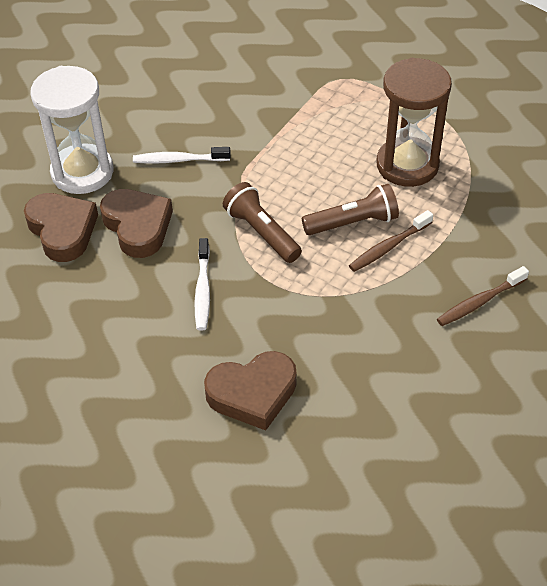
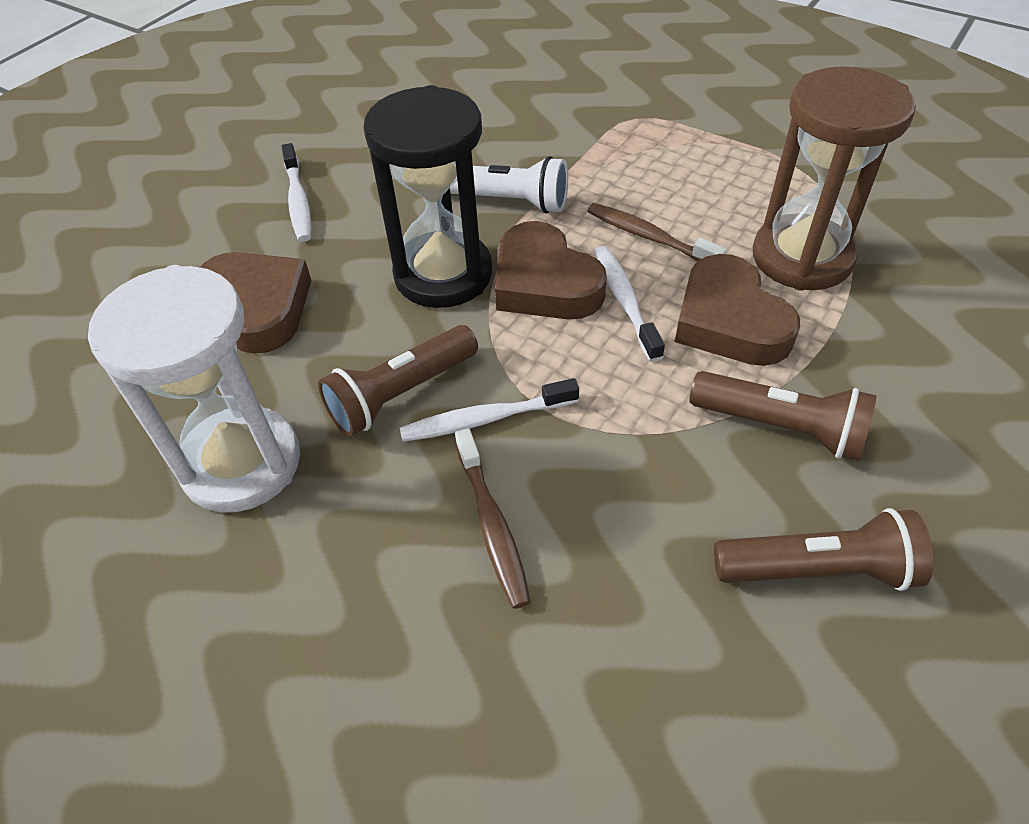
black hourglass: 0 -> 1
brown flashlight: 2 -> 3
white flashlight: 0 -> 1
white toothbrush: 2 -> 3

